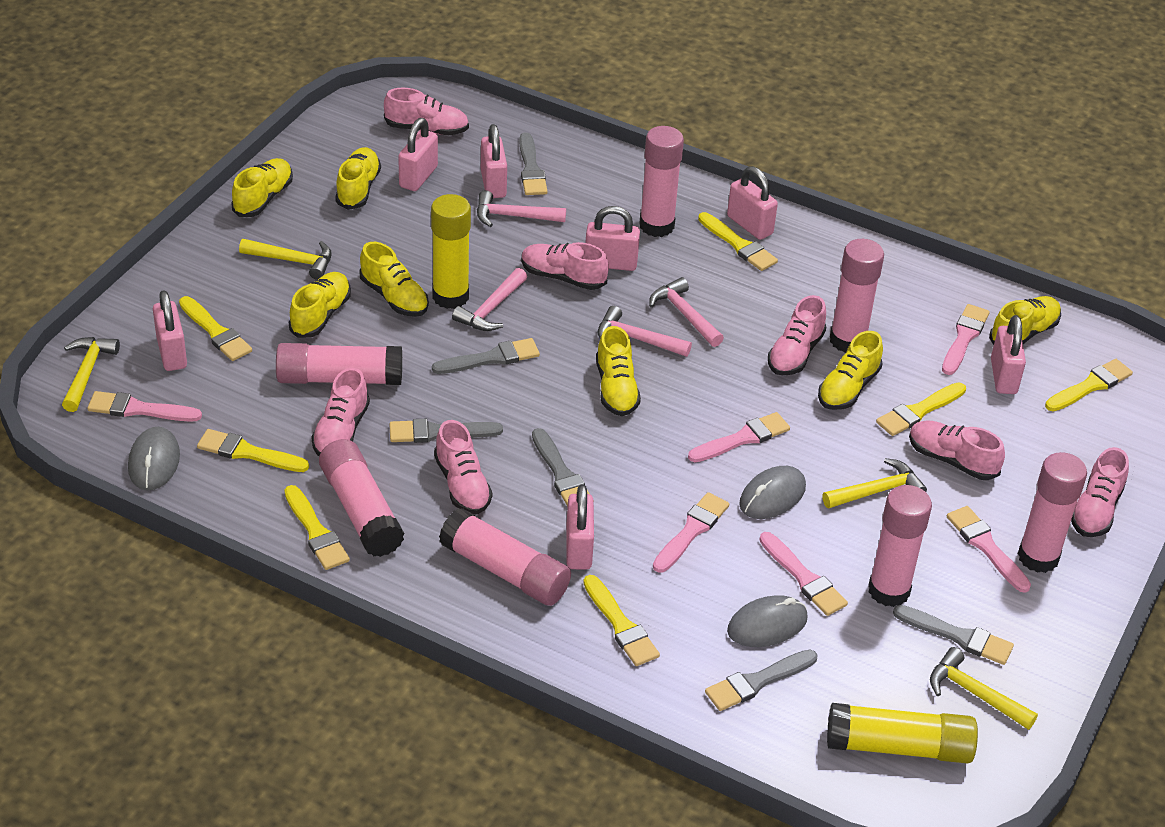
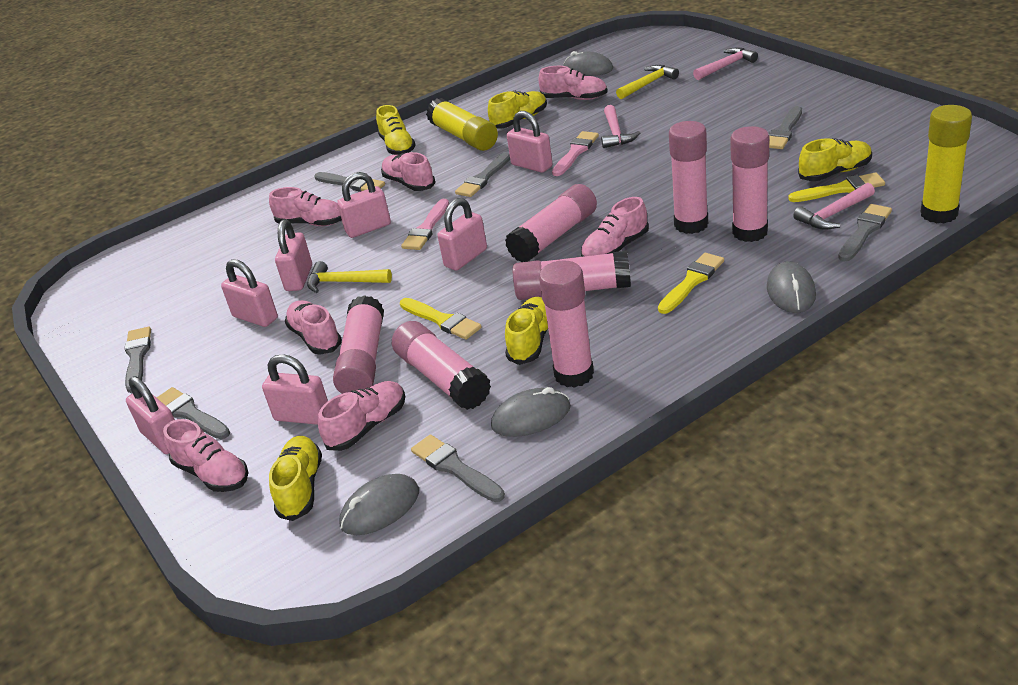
grey brush: 6 -> 7
grey mouse: 3 -> 4
pink brush: 6 -> 2
pink hammer: 4 -> 3
yellow brush: 7 -> 3
yellow hammer: 4 -> 2
yellow shoe: 7 -> 5

